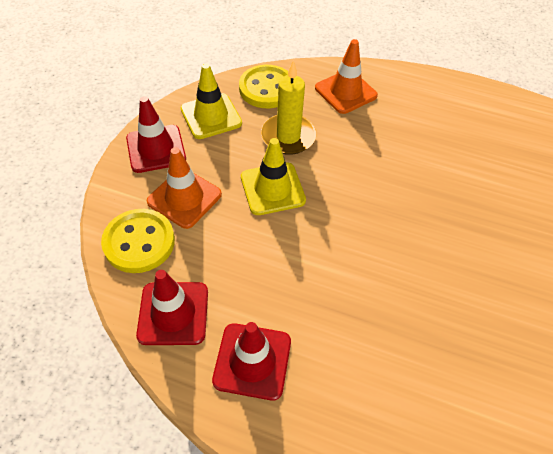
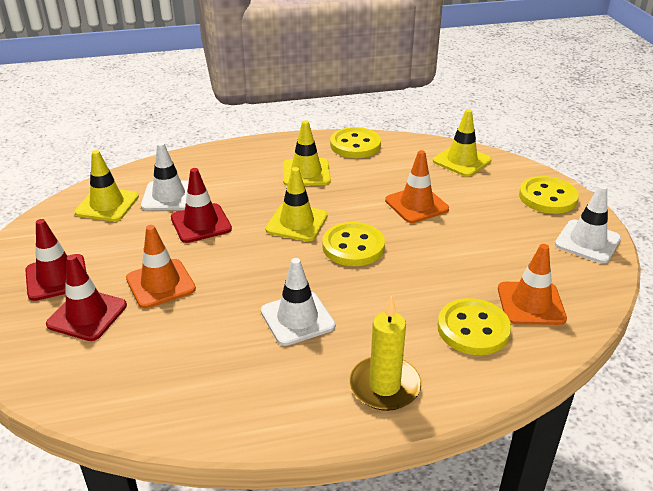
orange traffic cone: 2 -> 3
white traffic cone: 0 -> 3
yellow button: 2 -> 4
yellow traffic cone: 2 -> 4

